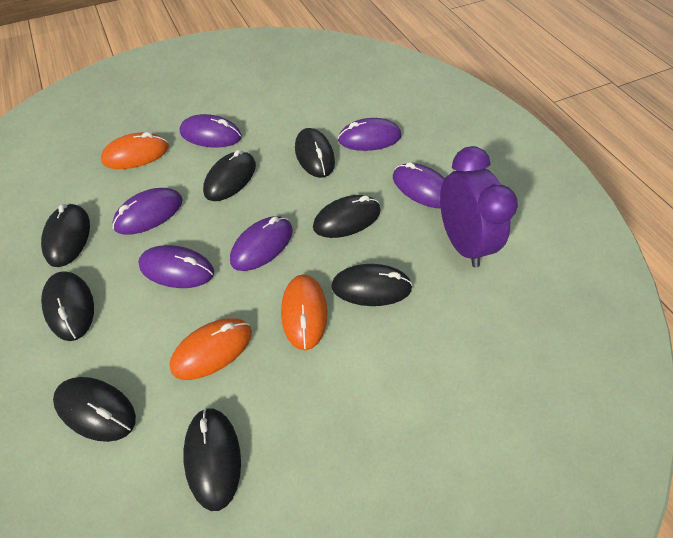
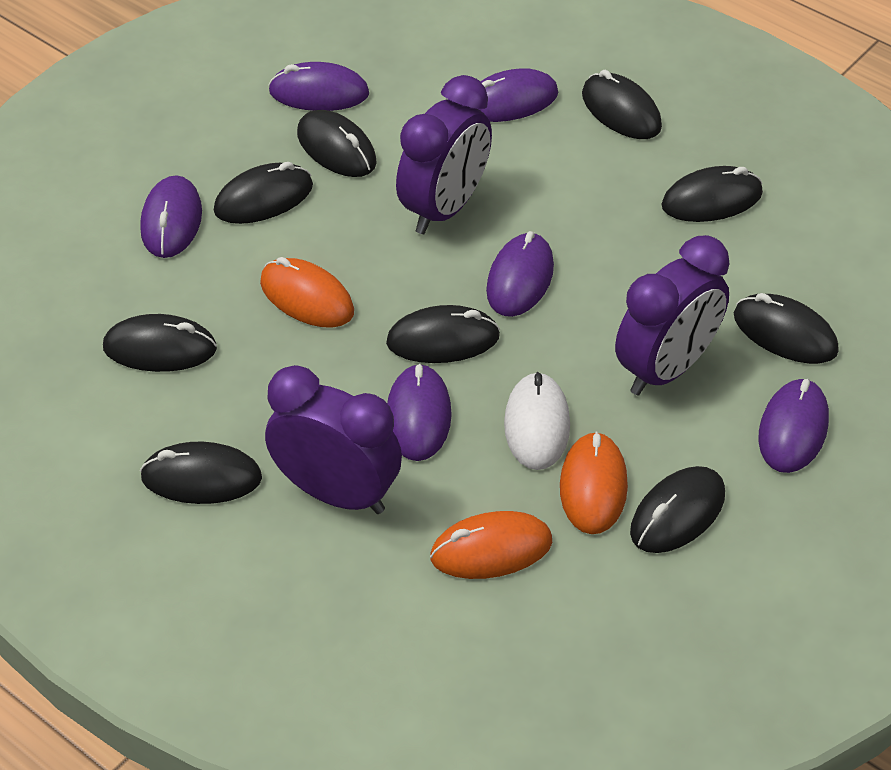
black mouse: 8 -> 9
purple clock: 1 -> 3
white mouse: 0 -> 1

